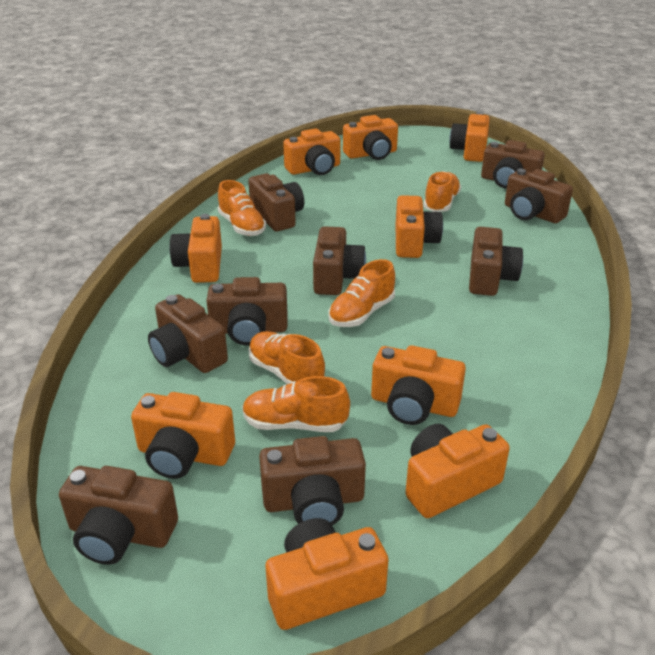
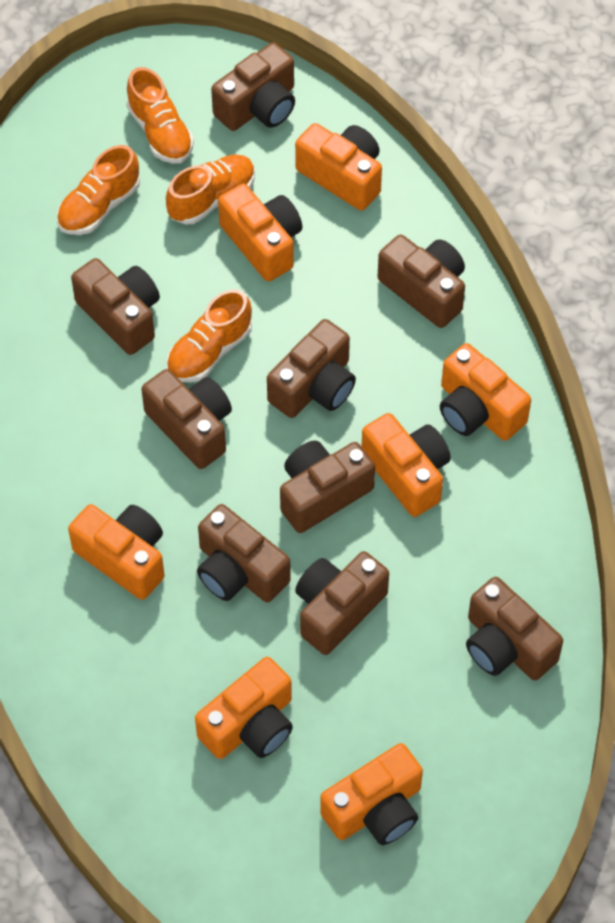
orange camera: 9 -> 7
orange shoe: 5 -> 4

